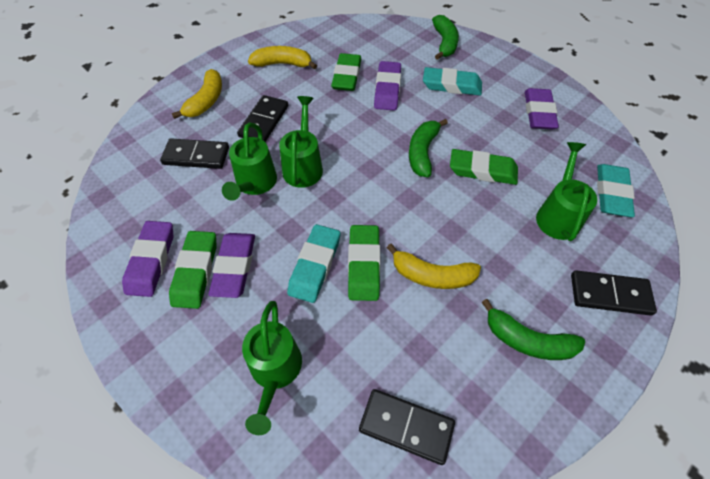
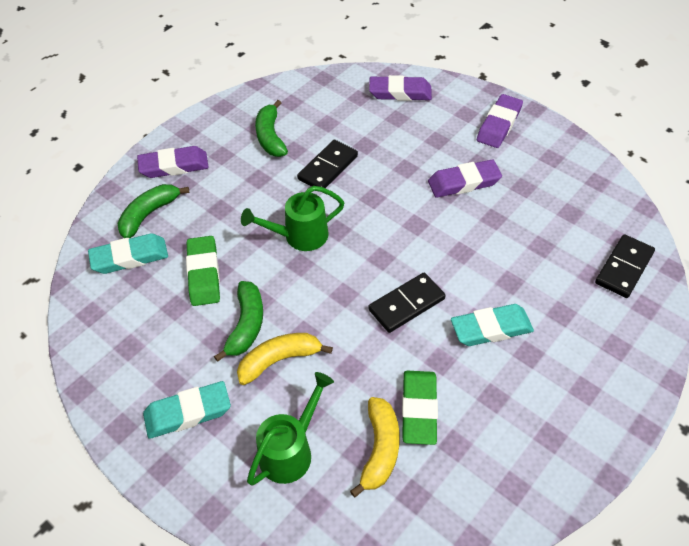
black domino: 4 -> 3
green eraser: 4 -> 2
green watering can: 4 -> 2
yellow banana: 3 -> 2

